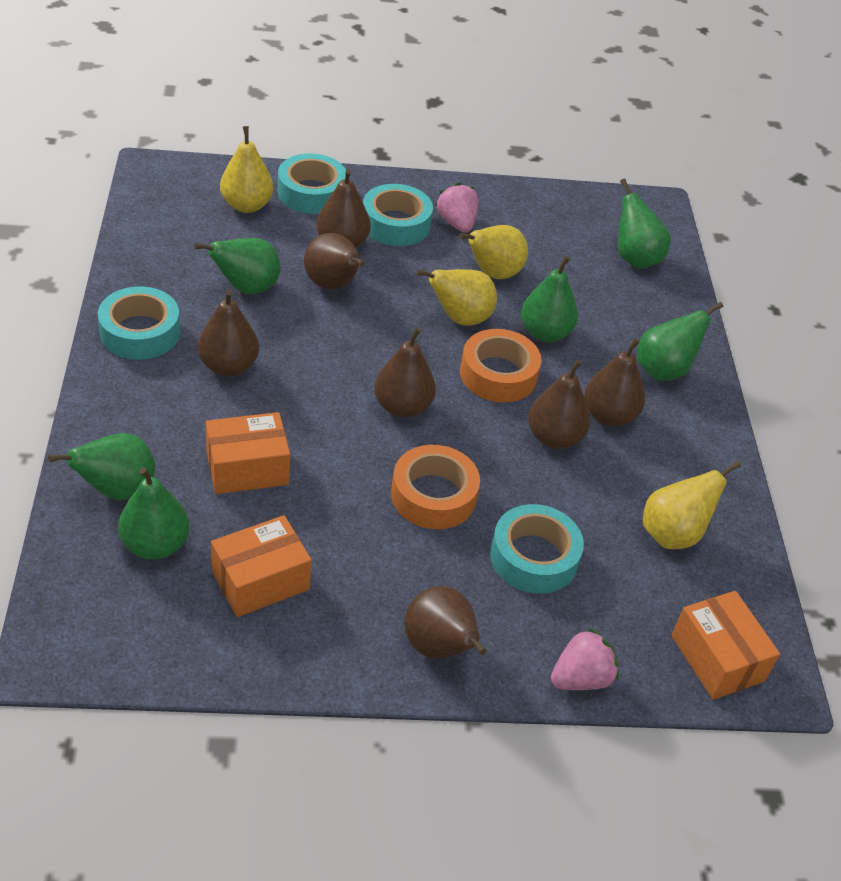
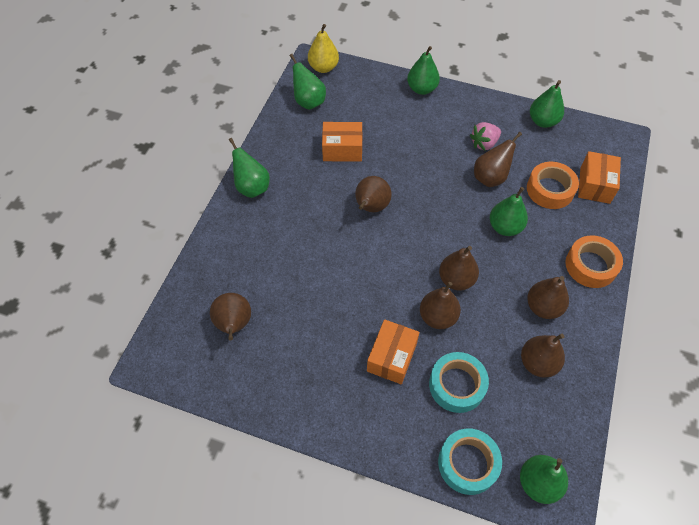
pink strawberry: 2 -> 1
turquoise tape: 4 -> 2
yellow pear: 4 -> 1

